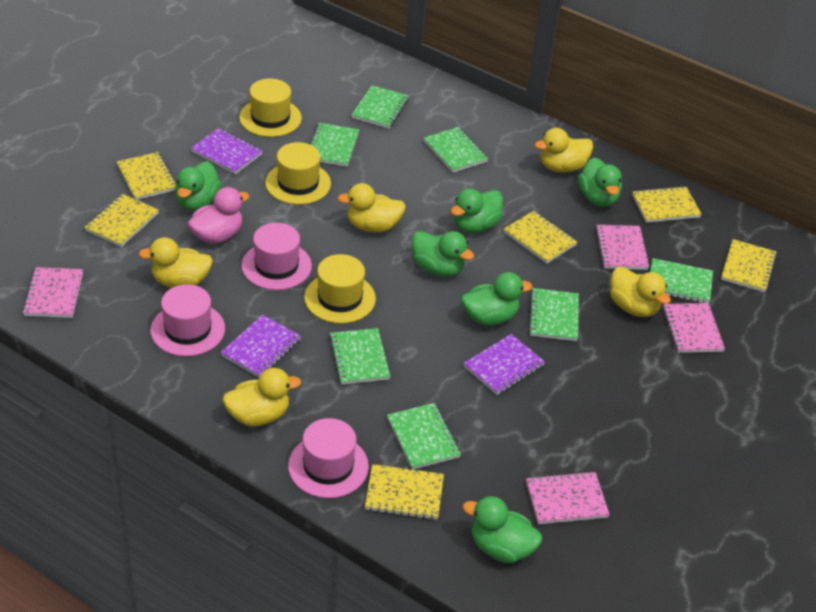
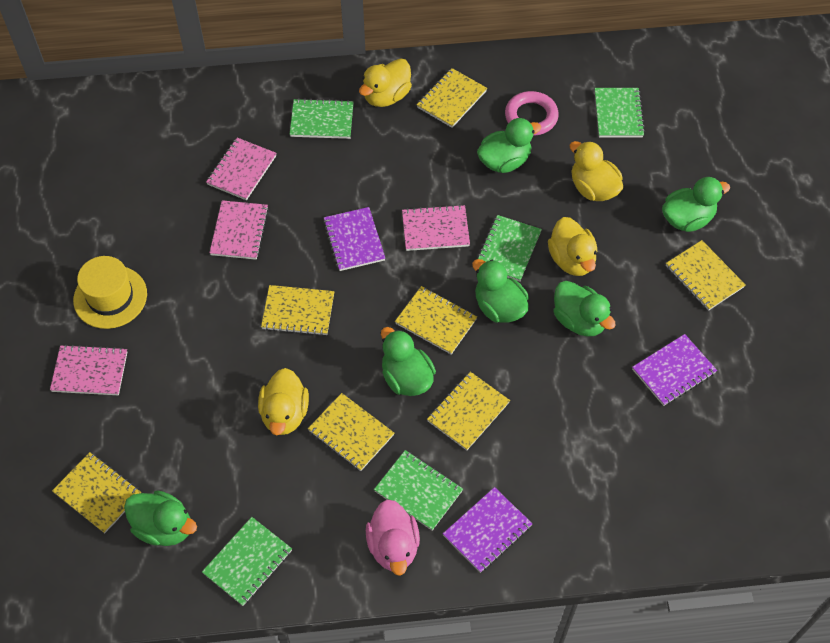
green notebook: 7 -> 5
pink hat: 3 -> 0
pink ring: 0 -> 1
yellow duck: 5 -> 4
yellow hat: 3 -> 1
yellow notebook: 6 -> 7

